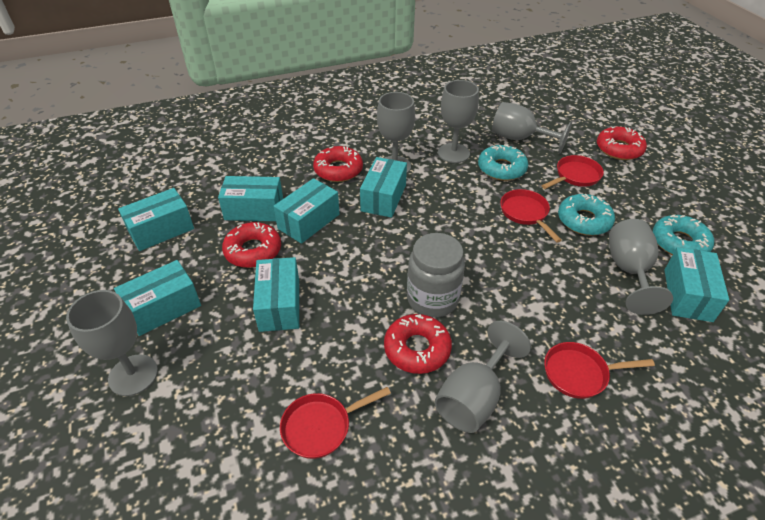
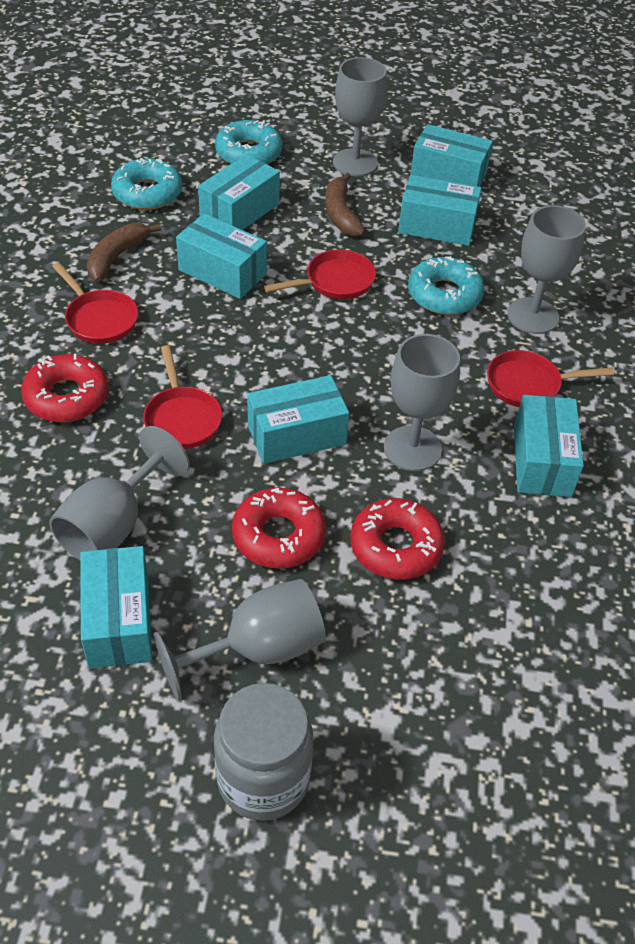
brown banana: 0 -> 2
grey goblet: 6 -> 5
red donut: 4 -> 3

